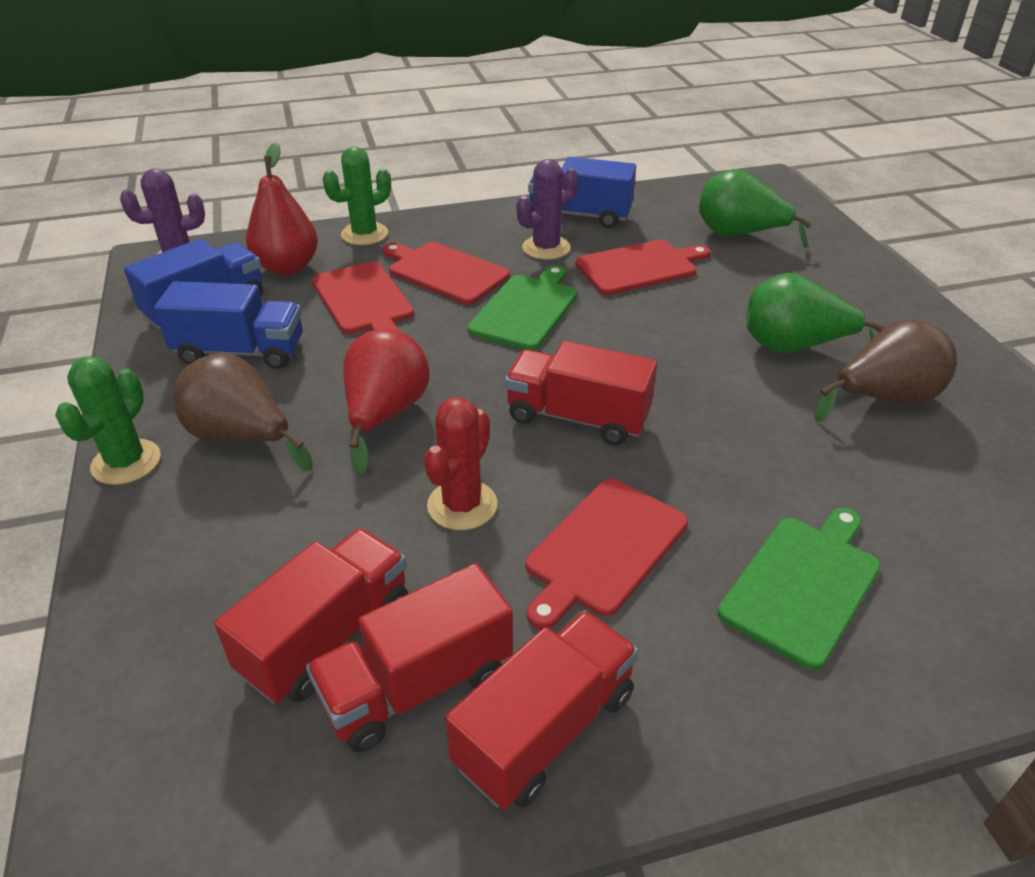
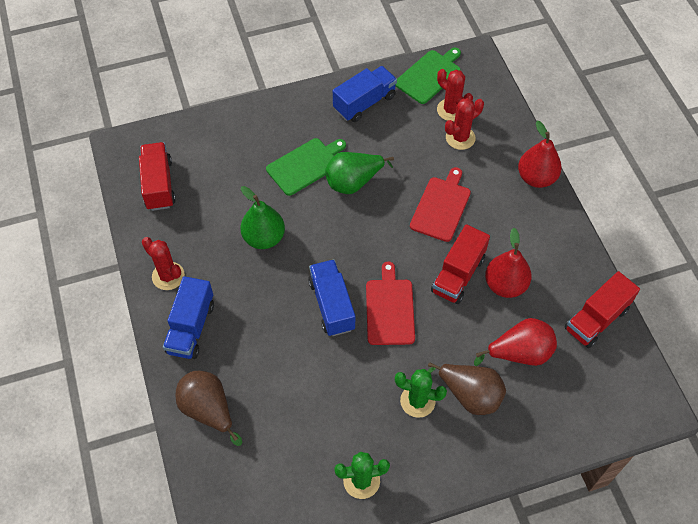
purple cactus: 2 -> 0
red cactus: 1 -> 3
red cutting board: 4 -> 2
red pear: 2 -> 3
red truck: 4 -> 3

